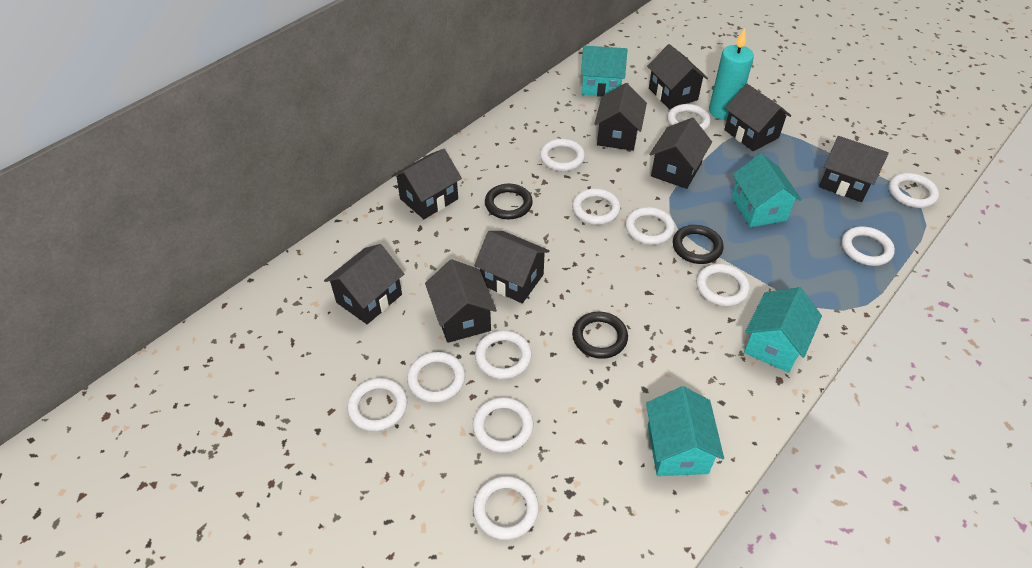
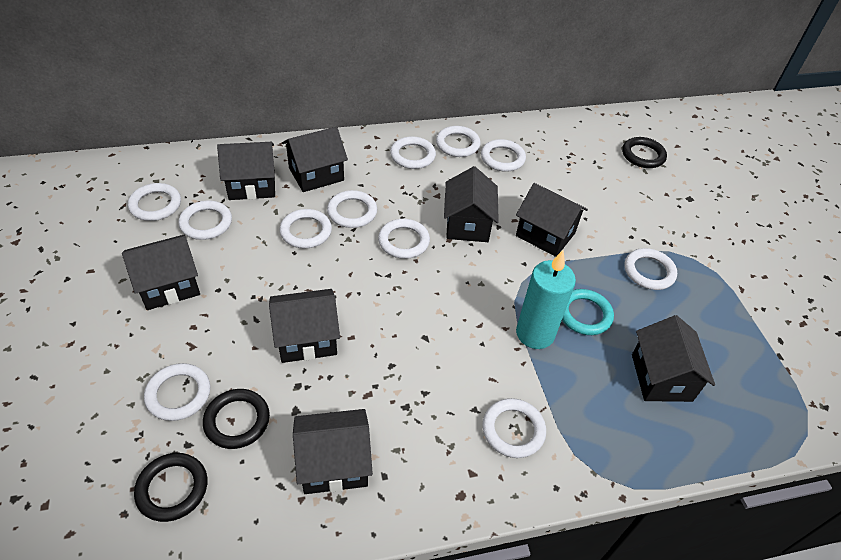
black house: 9 -> 8
turquoise house: 4 -> 0
turquoise ring: 0 -> 1
white ring: 12 -> 11

